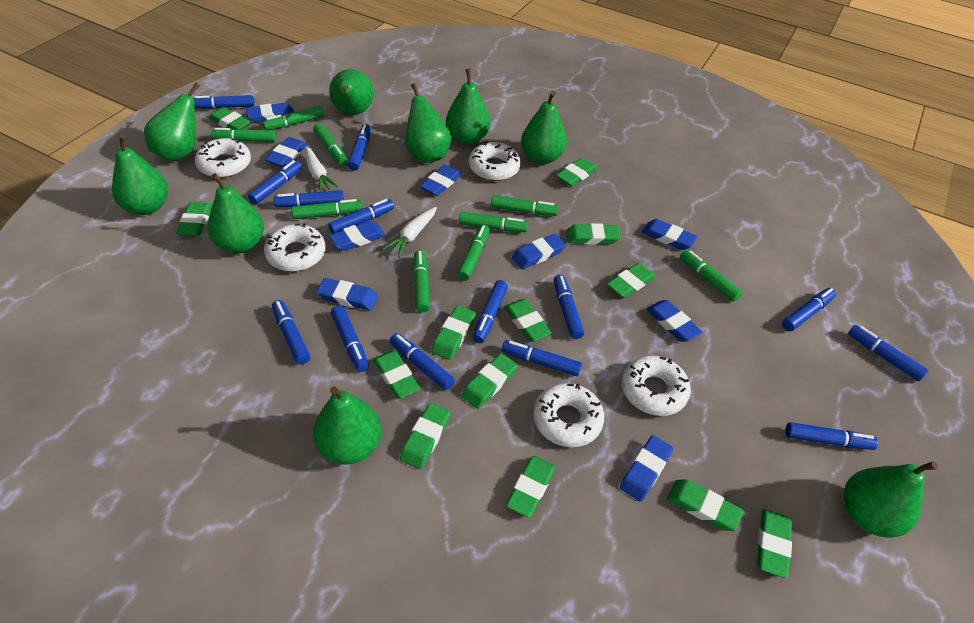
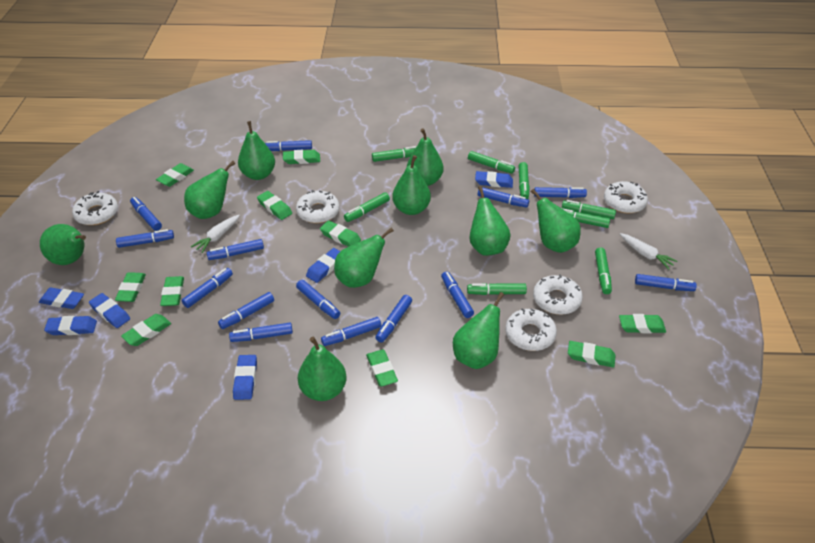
blue eraser: 9 -> 6
green eraser: 13 -> 10
green marker: 9 -> 8
green pear: 9 -> 10

